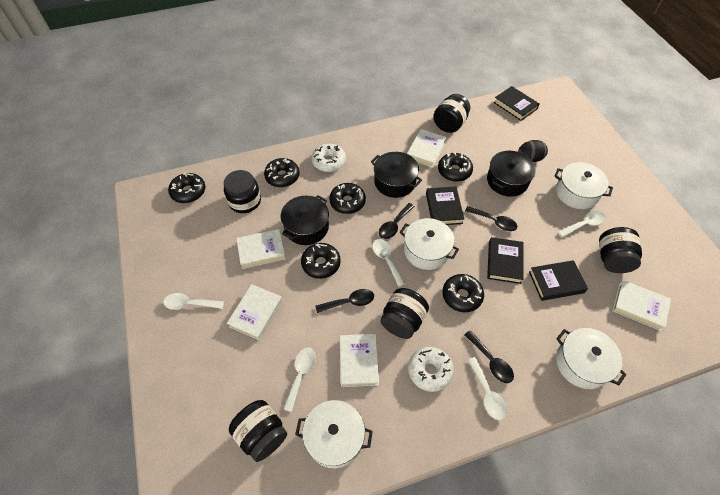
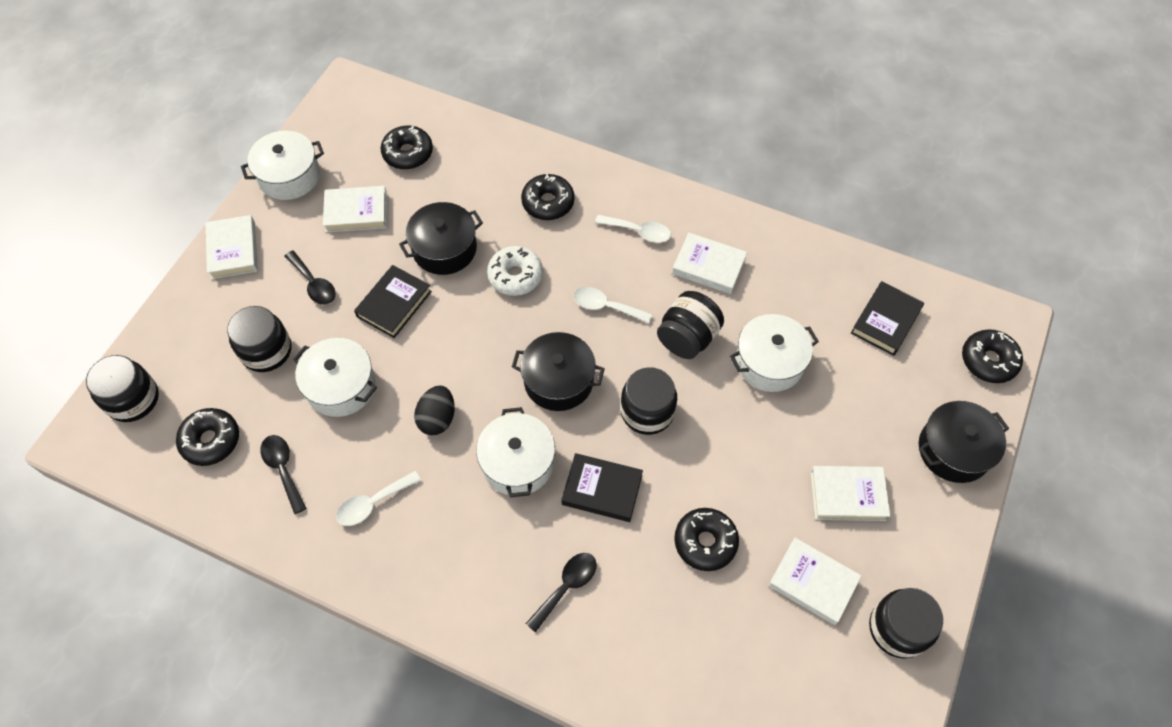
black book: 4 -> 3
black donut: 6 -> 5
black spoon: 4 -> 3
white donut: 2 -> 1
white spoon: 5 -> 3

